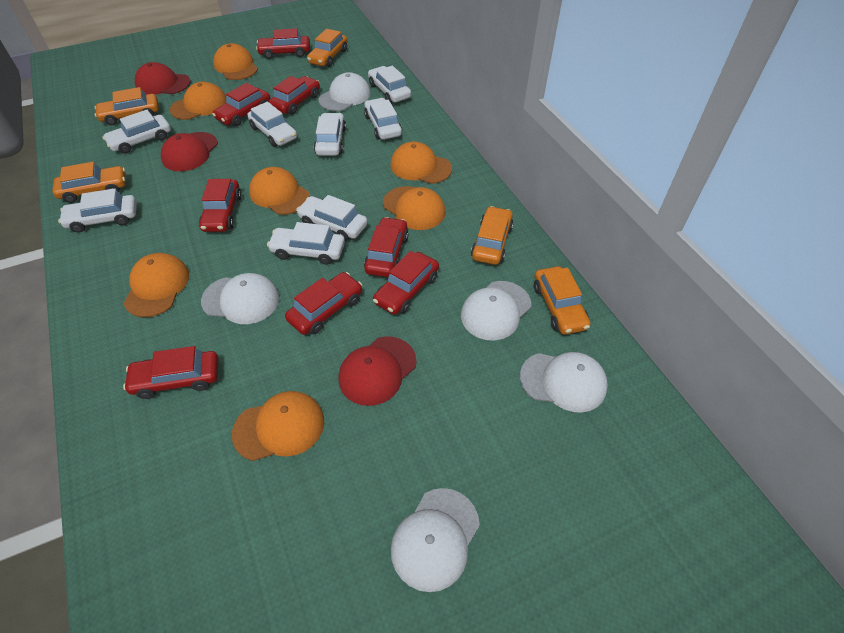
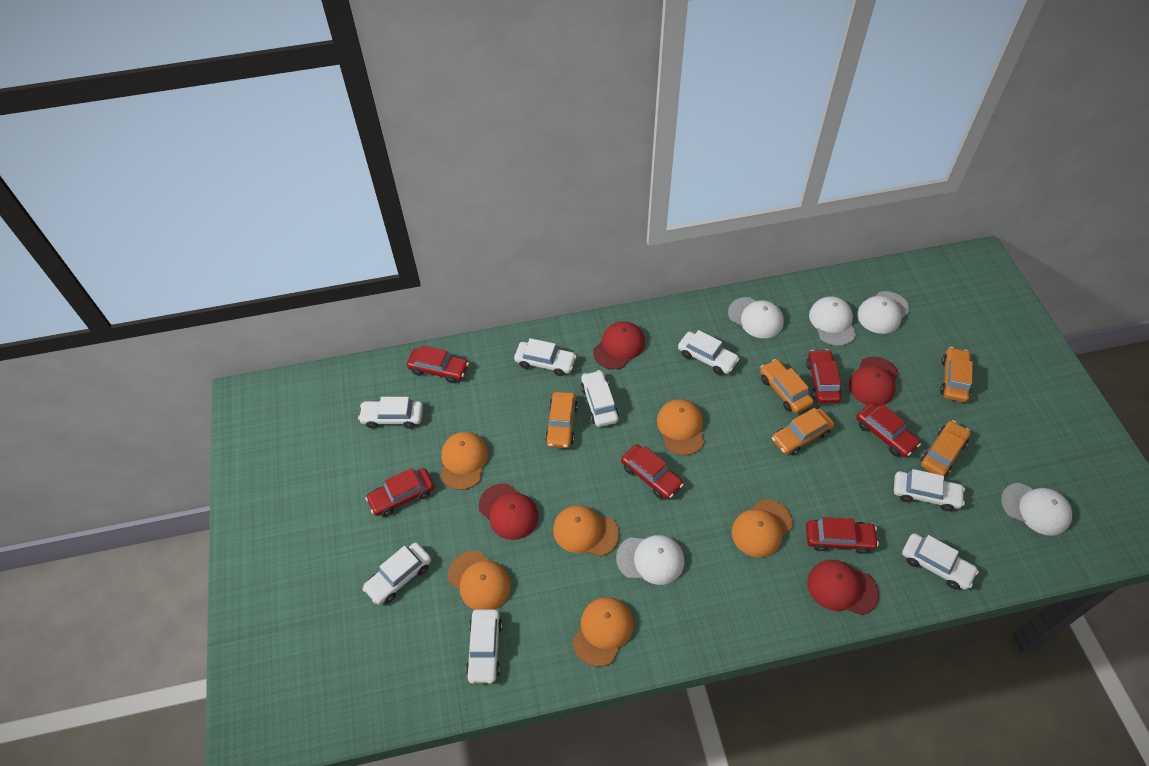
orange cap: 7 -> 6
red cap: 3 -> 4
red car: 8 -> 6

